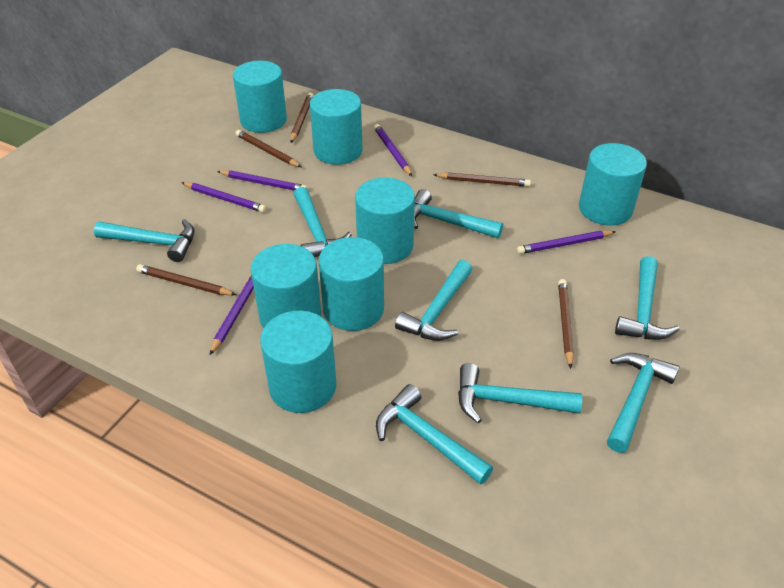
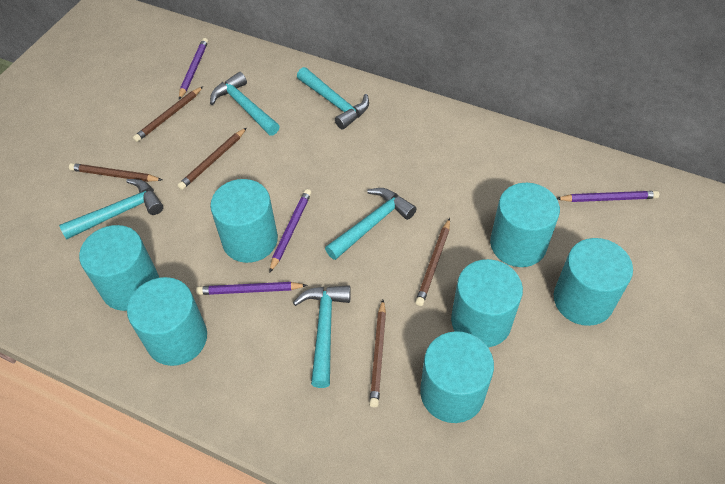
purple pencil: 5 -> 4
turquoise hammer: 8 -> 5

